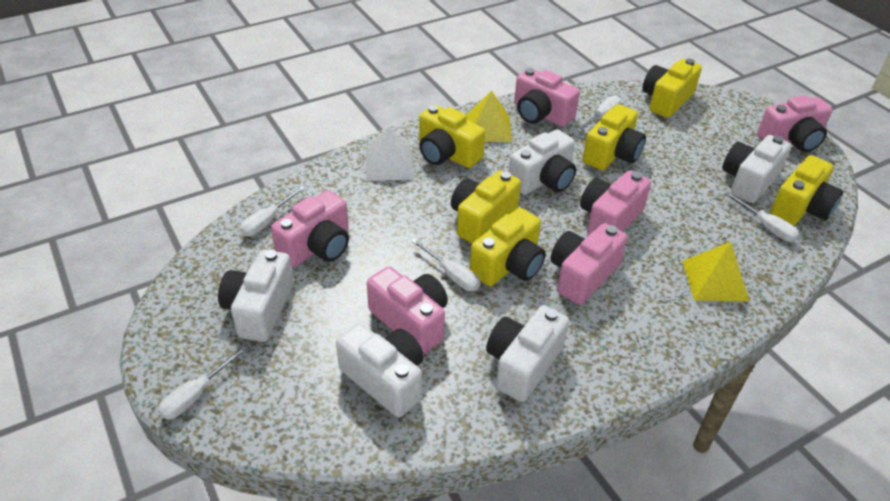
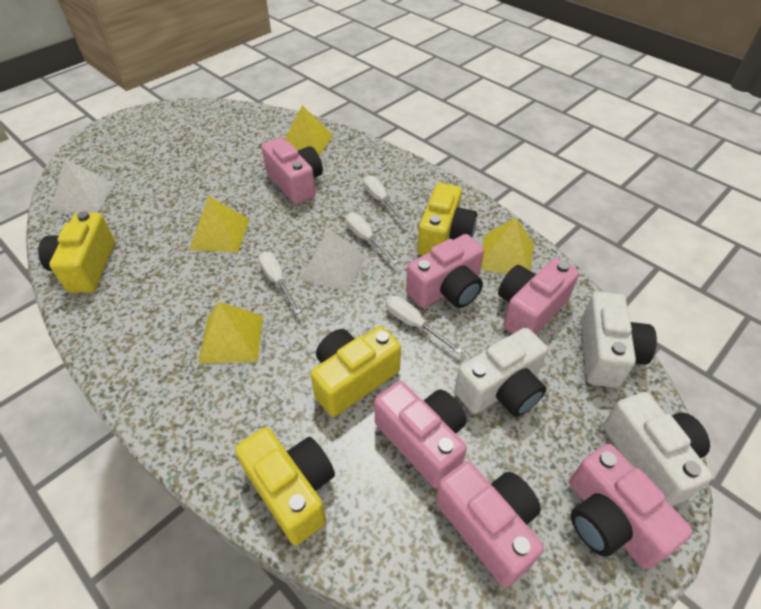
white camera: 5 -> 3
white pyramid: 1 -> 2
white screwdriver: 5 -> 4
yellow camera: 6 -> 4
yellow pyramid: 2 -> 4

